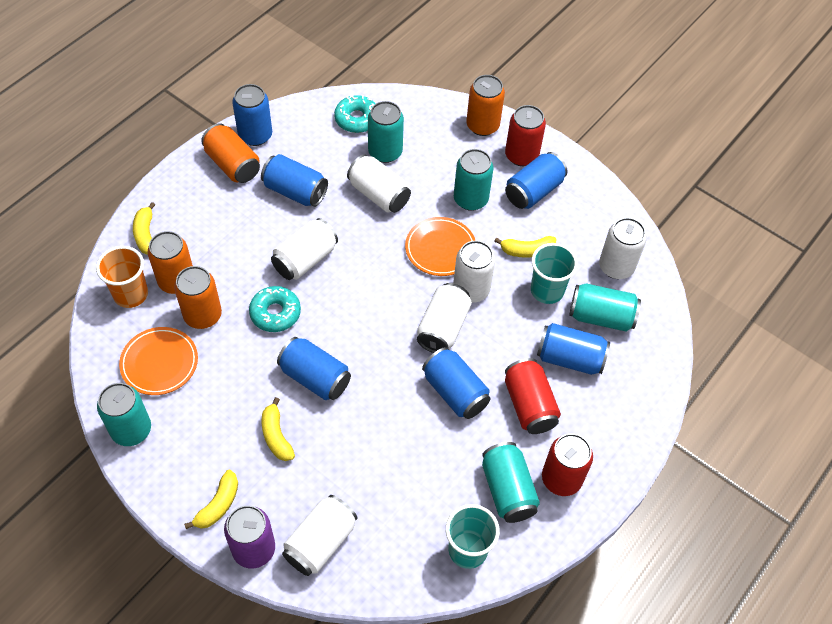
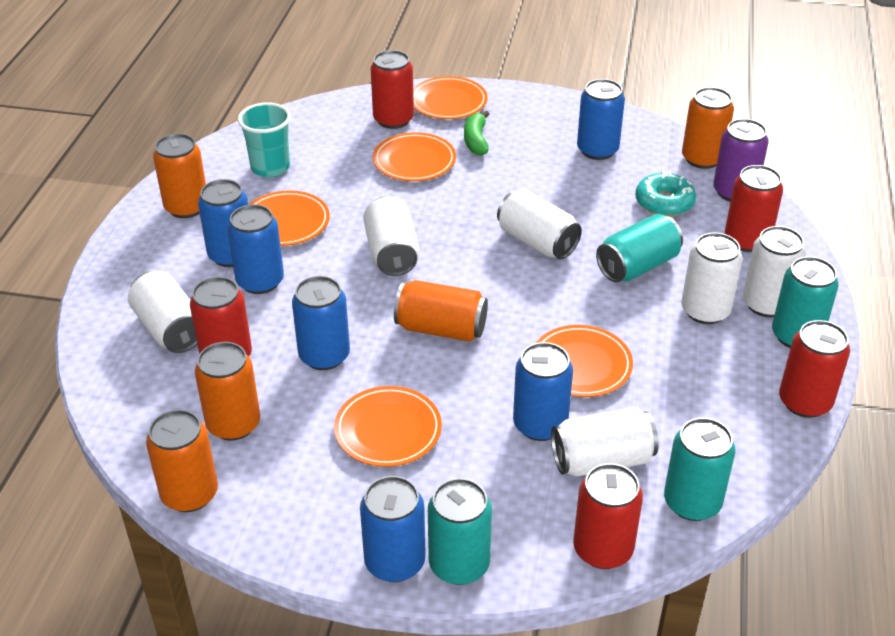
green banana: 0 -> 1
orange can: 4 -> 5
orange cup: 1 -> 0
orange plate: 2 -> 5
red can: 3 -> 5
turquoise can: 5 -> 4
turquoise cup: 2 -> 1
turquoise donut: 2 -> 1
yellow banana: 4 -> 0

